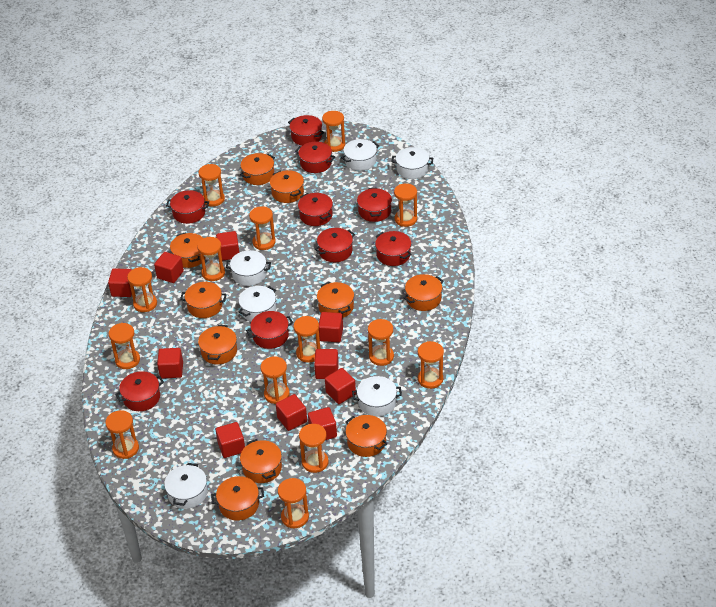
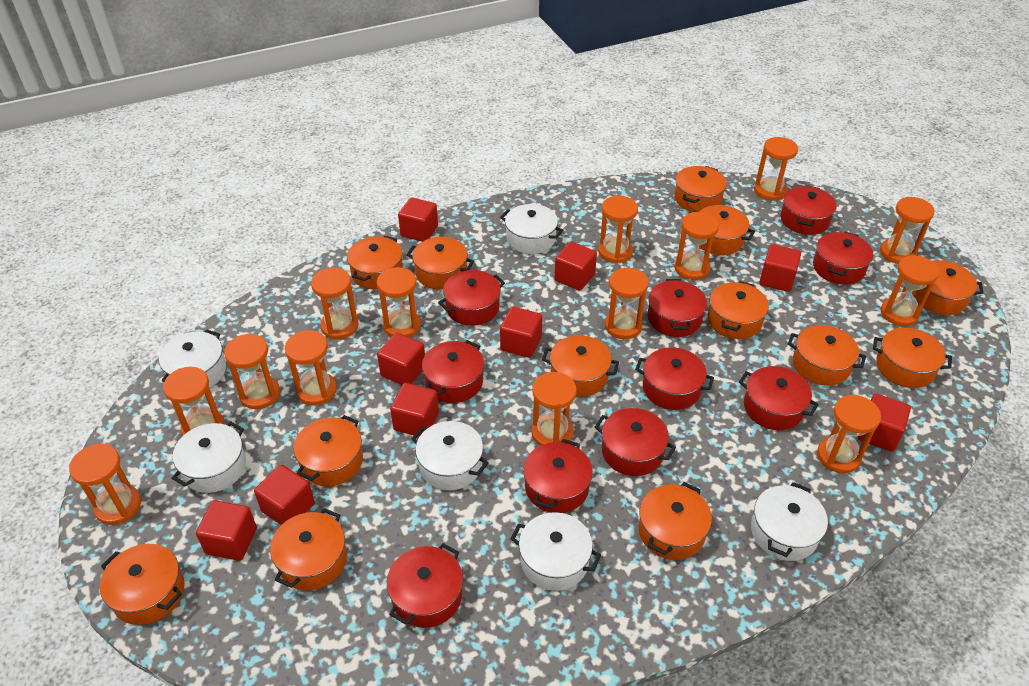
orange pot: 10 -> 13
red cube: 10 -> 9
red pot: 9 -> 10

